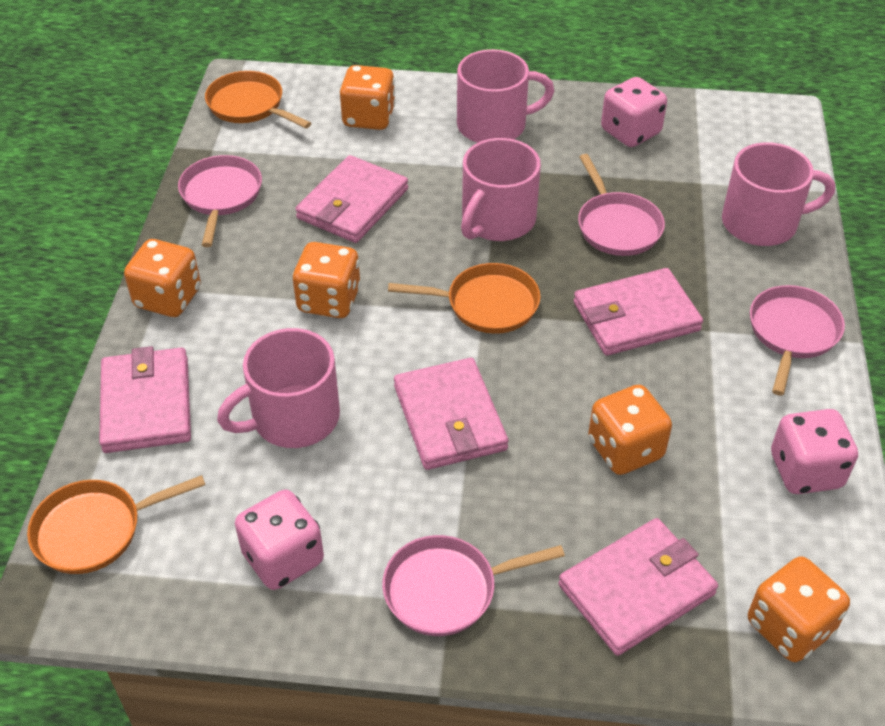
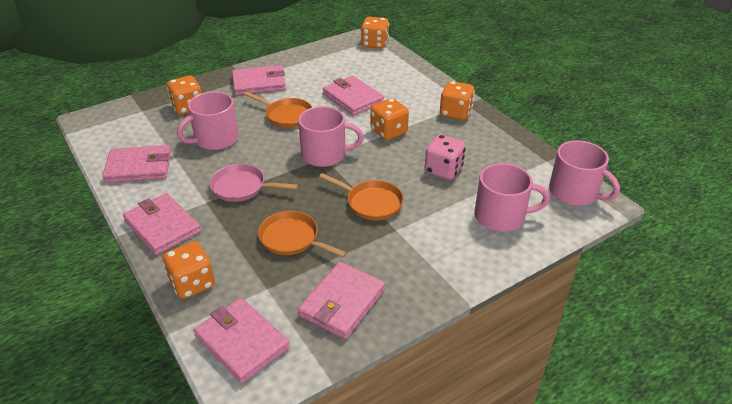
pink dice: 3 -> 1
pink pan: 4 -> 1
pink wallet: 5 -> 6

